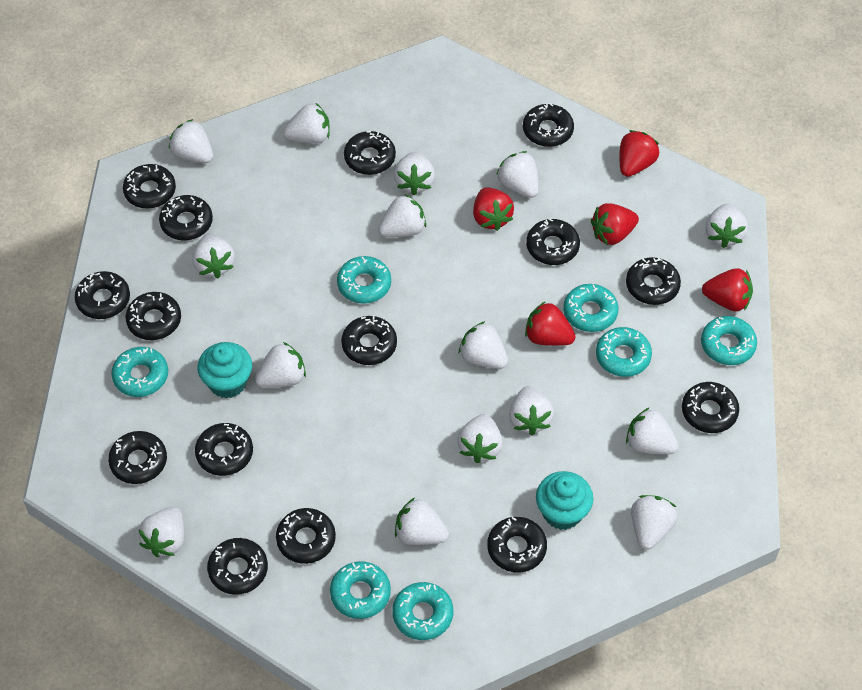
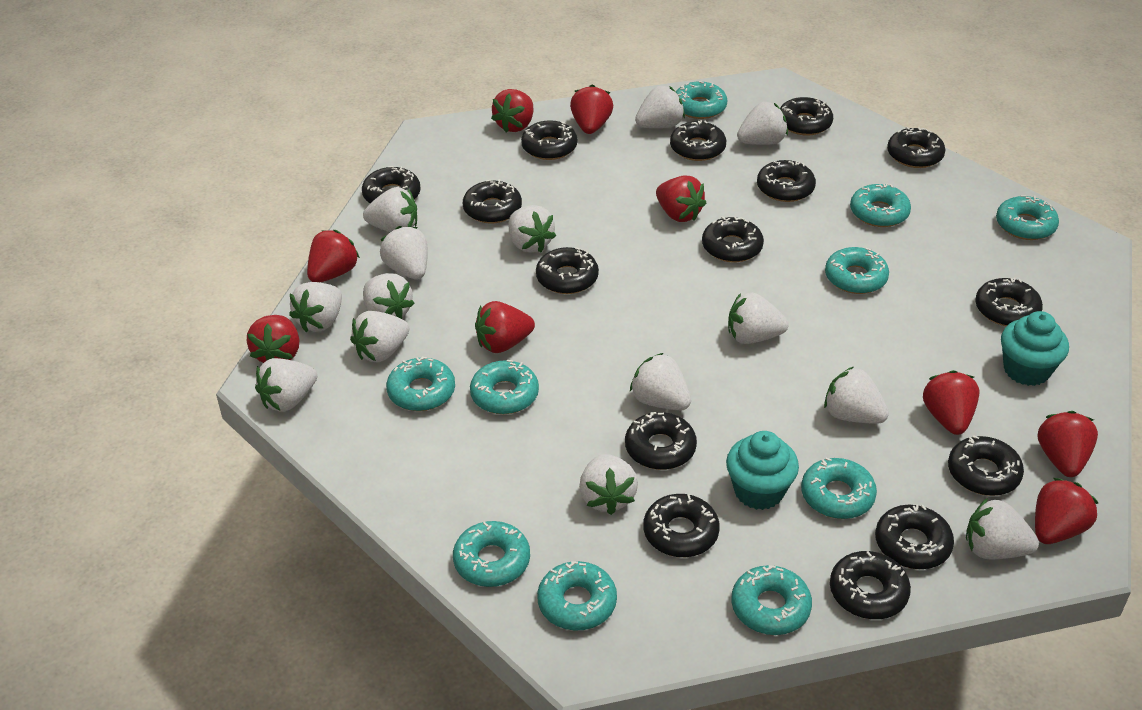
red strawberry: 5 -> 9
turquoise donut: 7 -> 10
white strawberry: 15 -> 14

